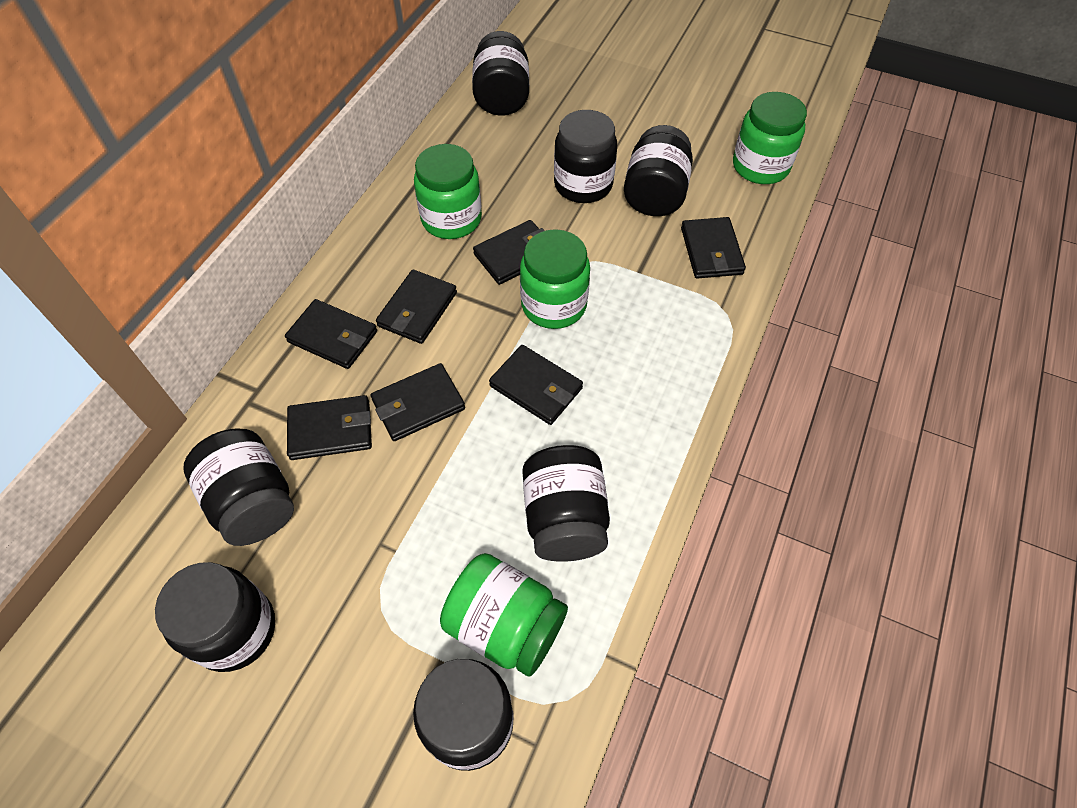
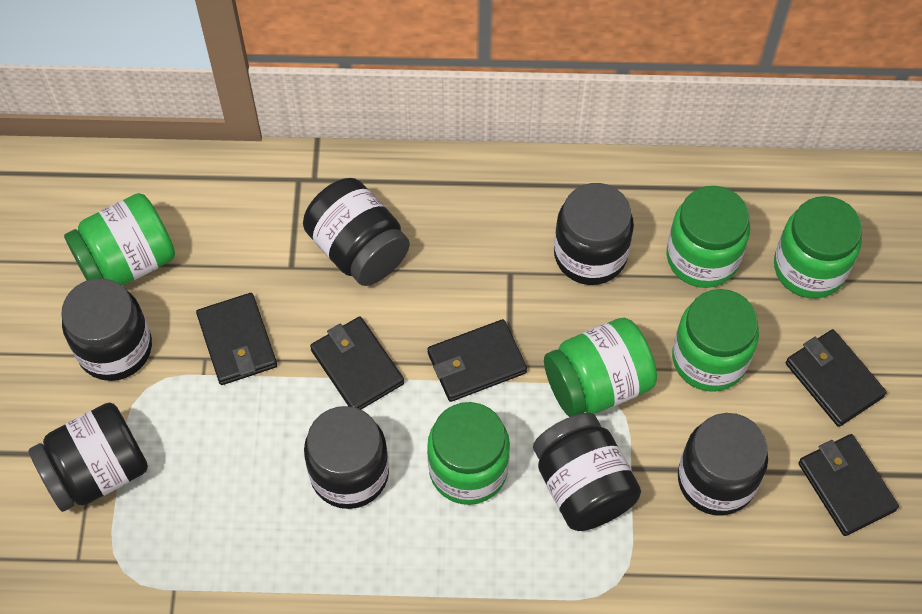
black wallet: 7 -> 5
green jar: 4 -> 6

